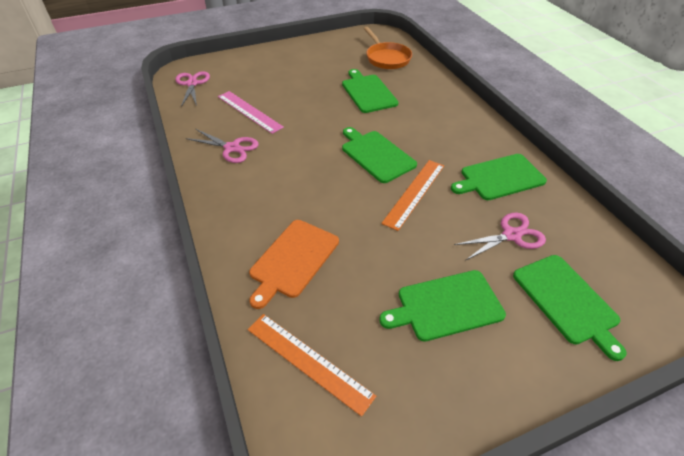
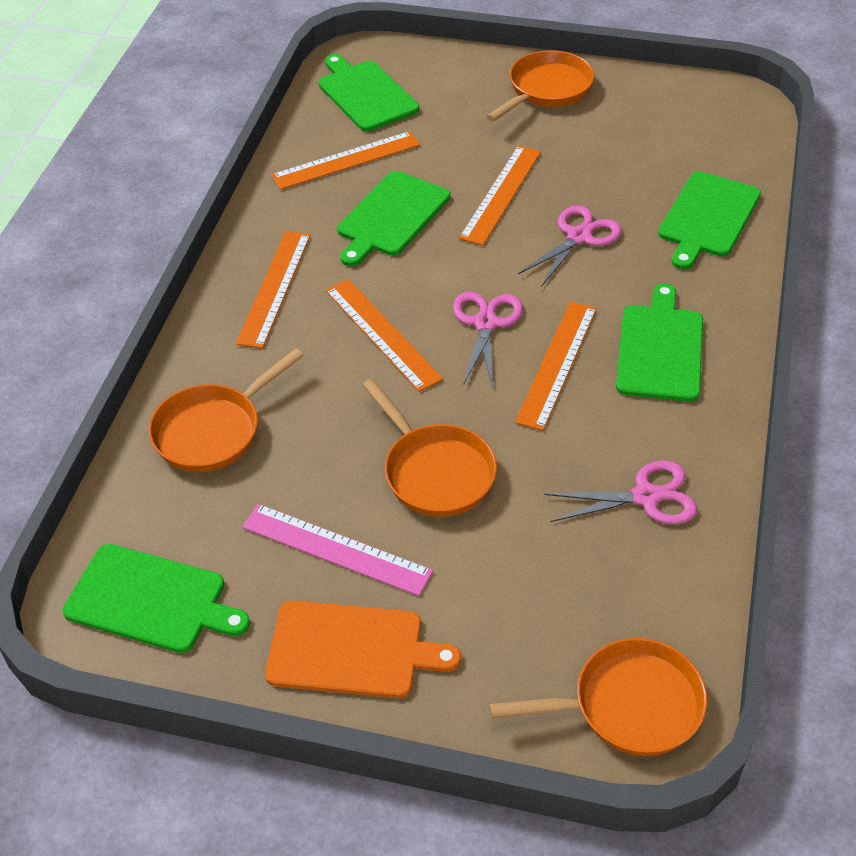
orange pan: 1 -> 4
orange ruler: 2 -> 5

